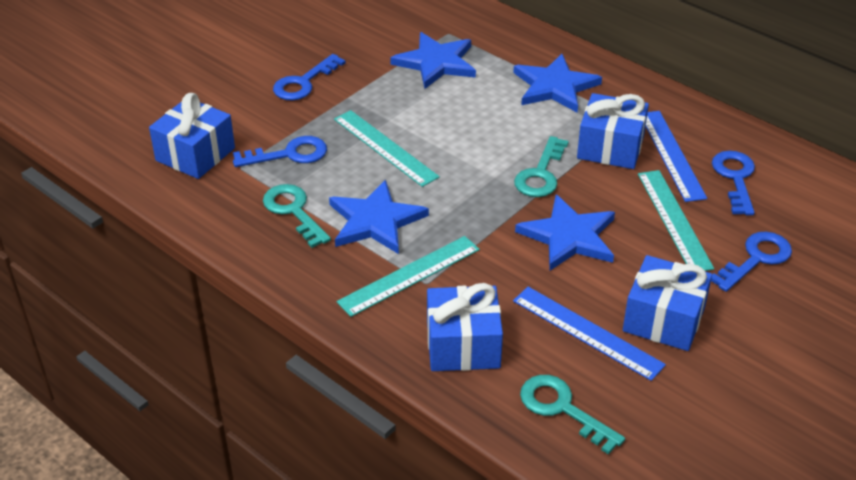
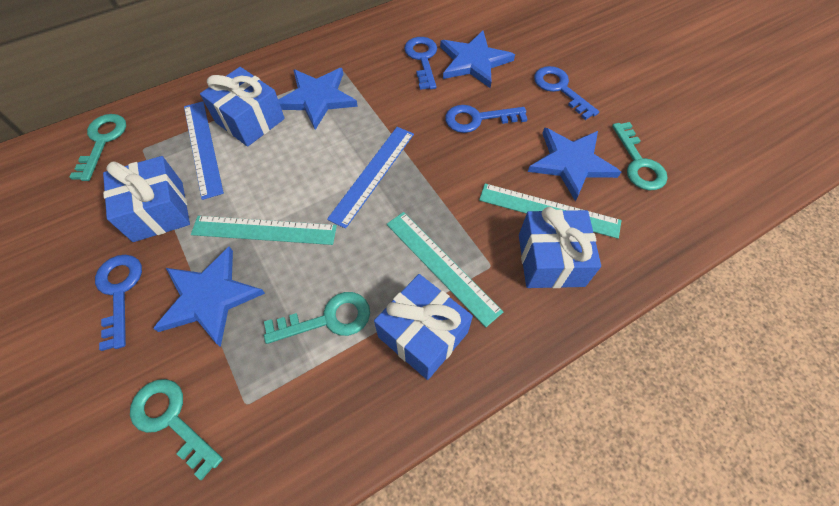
turquoise key: 3 -> 4

